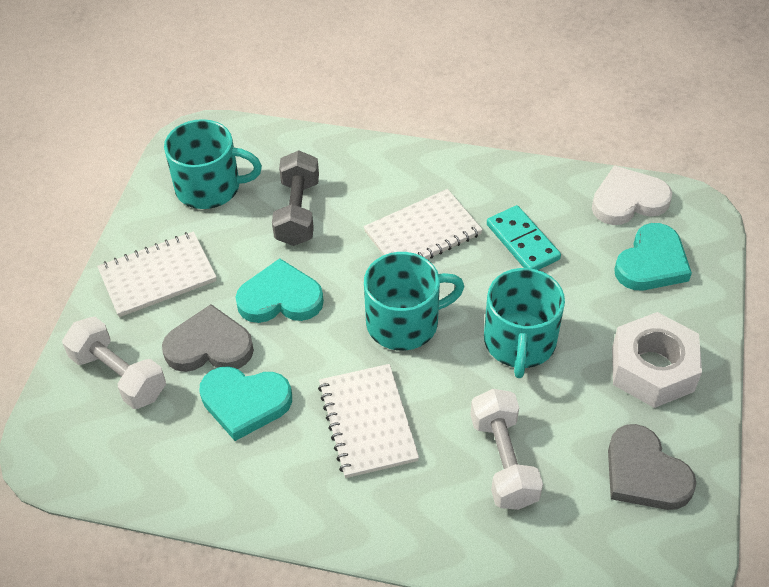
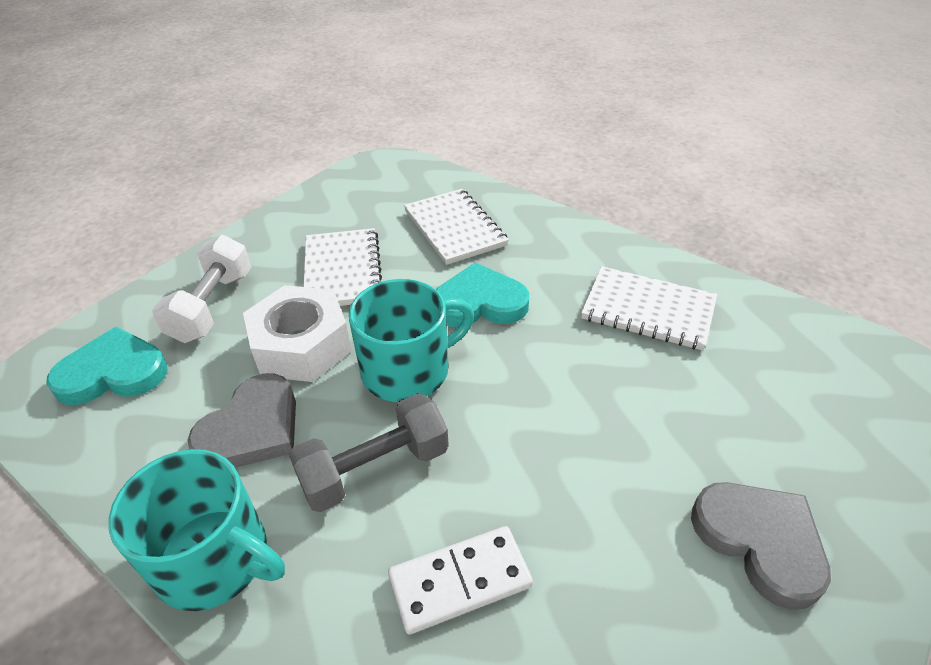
turquoise domino: 1 -> 0
turquoise heart: 3 -> 2
turquoise mug: 3 -> 2
white domino: 0 -> 1
white dumbbell: 2 -> 1
white heart: 1 -> 0

